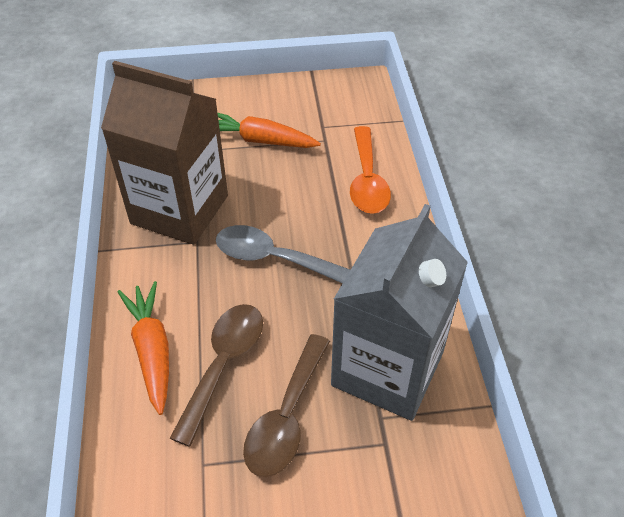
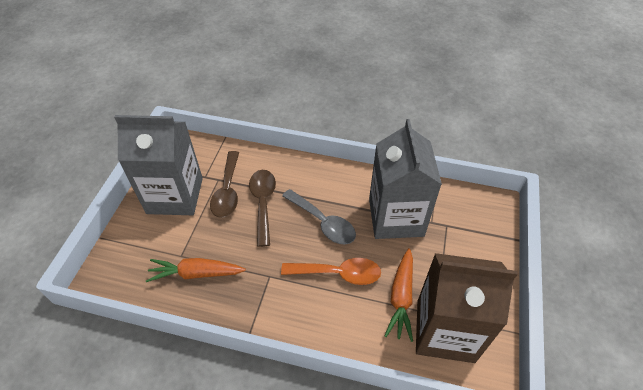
grey carton: 1 -> 2

